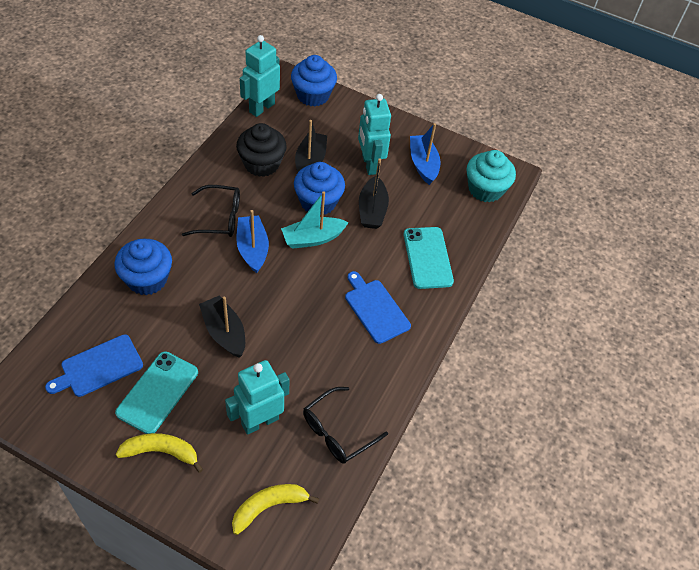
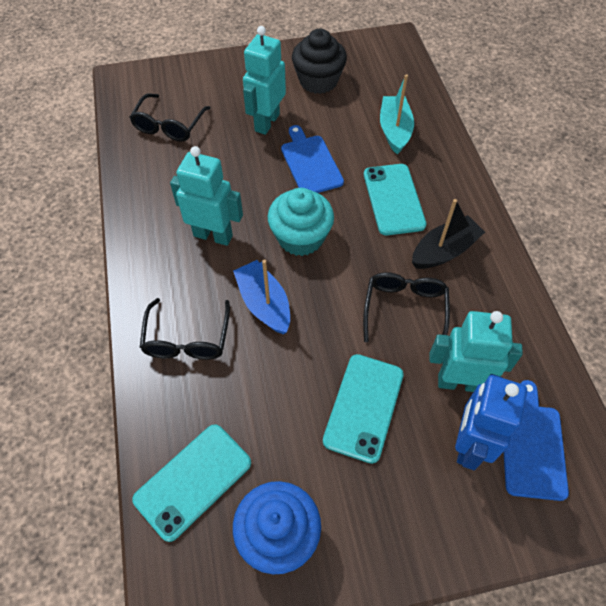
black boat: 3 -> 1
black glasses: 2 -> 3
blue boat: 2 -> 1
blue cupcake: 3 -> 1
blue robot: 0 -> 1
turquoise phone: 2 -> 3
yellow banana: 2 -> 0

